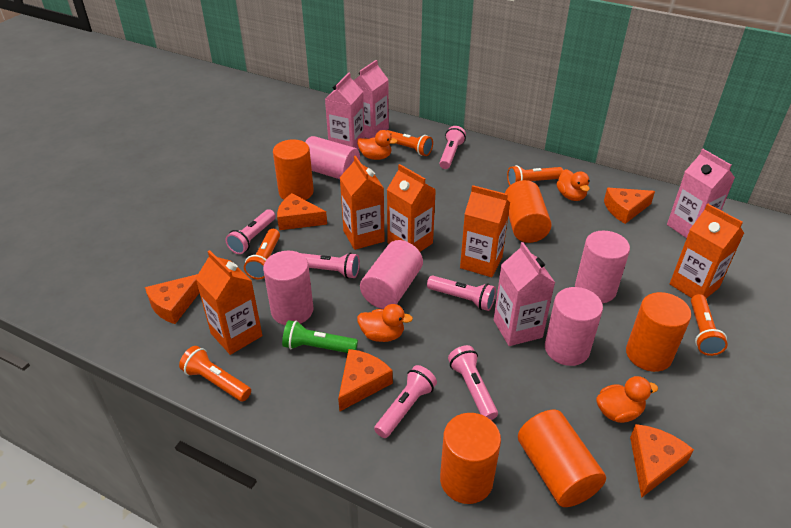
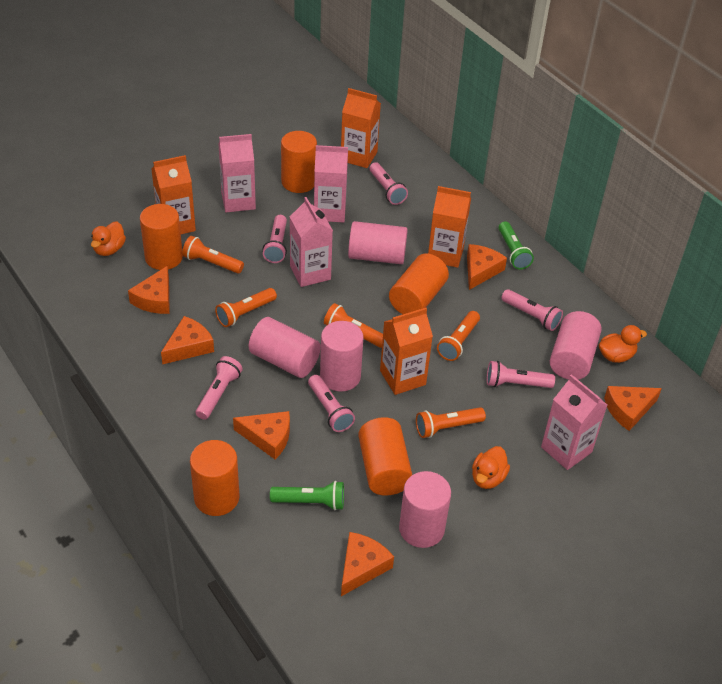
green flashlight: 1 -> 2
orange carton: 5 -> 4
orange cheese: 5 -> 6
orange duck: 4 -> 3

